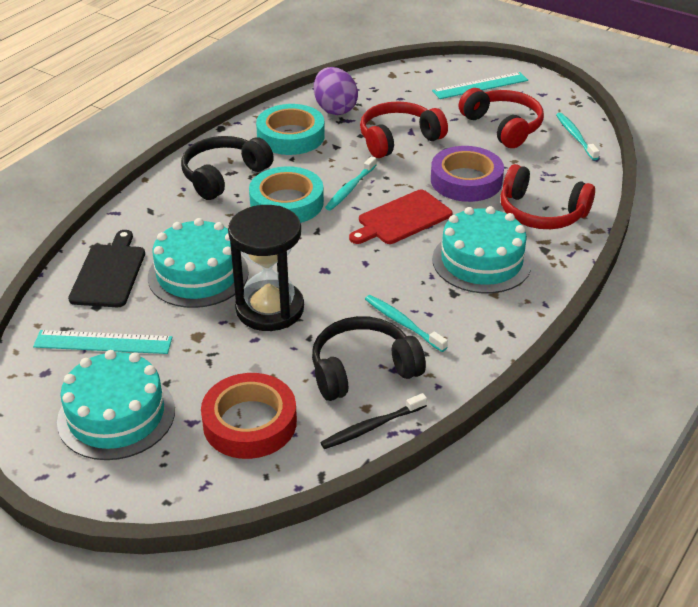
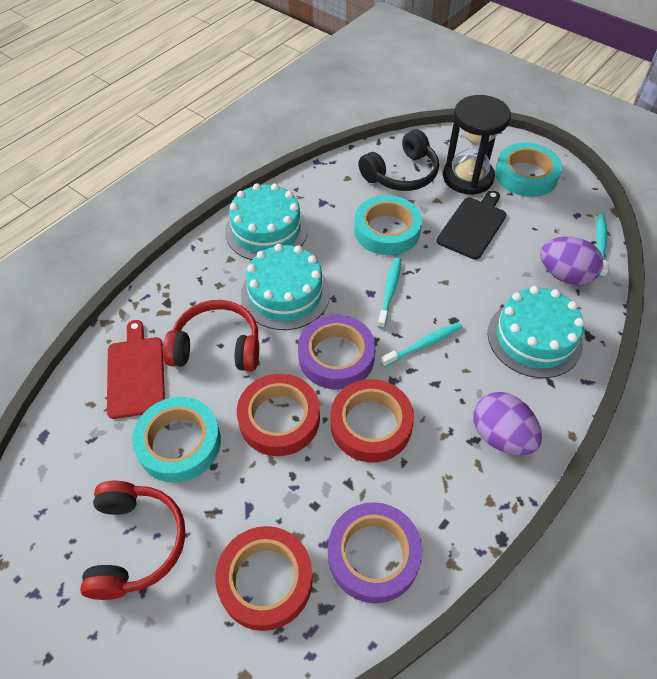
black headphones: 2 -> 1
black toothbrush: 1 -> 0
purple egg: 1 -> 2
purple tape: 1 -> 2
red headphones: 3 -> 2
red tape: 1 -> 3
turquoise ruler: 2 -> 0
turquoise tape: 2 -> 3

